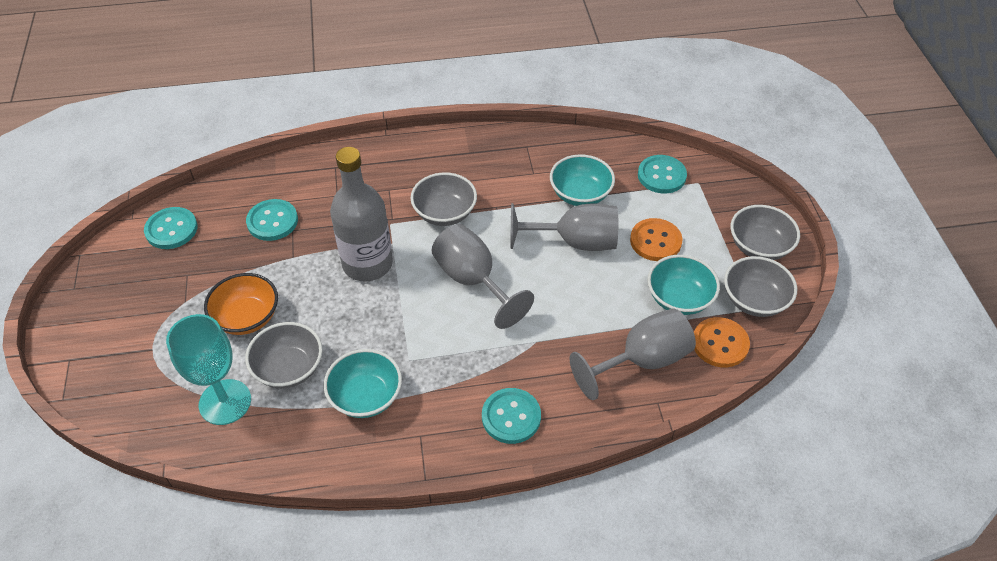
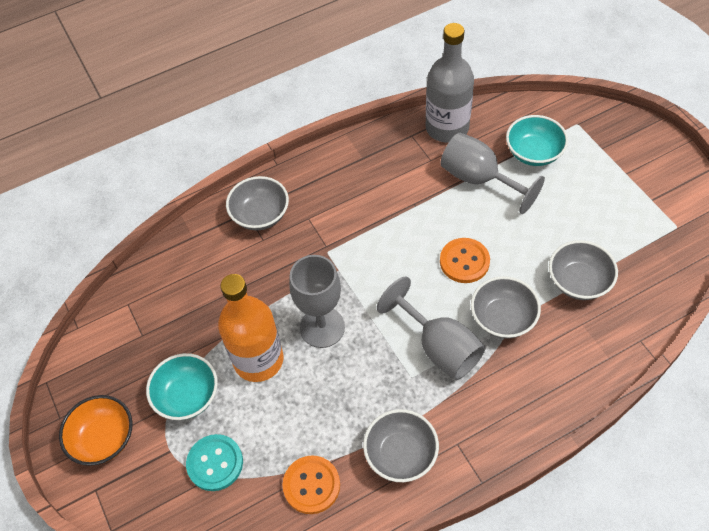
orange bottle: 0 -> 1
turquoise bowl: 3 -> 2
turquoise button: 4 -> 1
turquoise goblet: 1 -> 0

